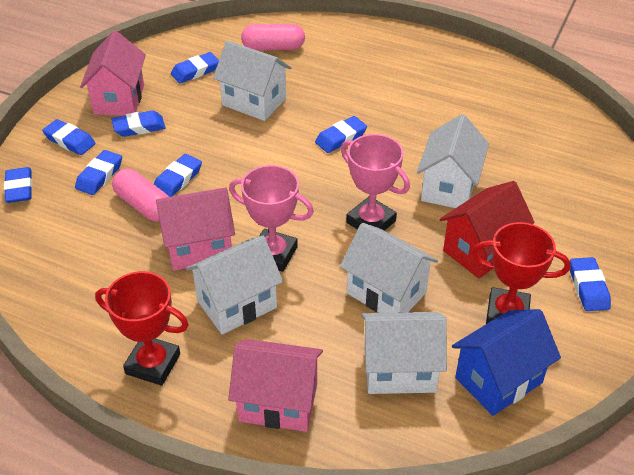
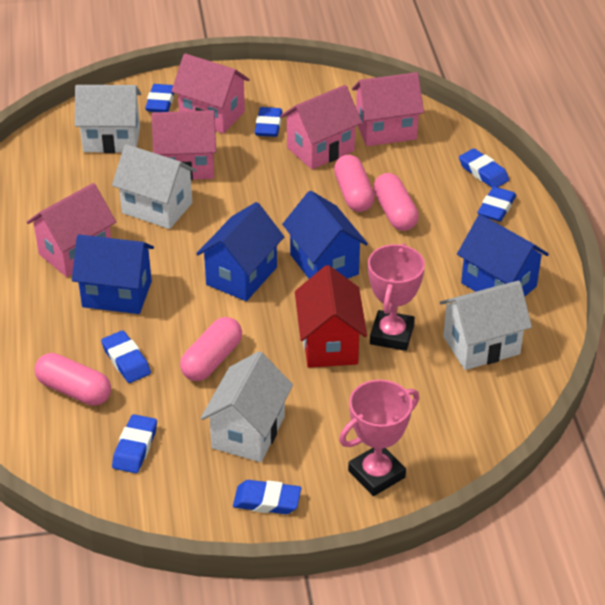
blue eraser: 8 -> 7
blue house: 1 -> 4
pink capsule: 2 -> 4
pink house: 3 -> 5
red trophy: 2 -> 0
white house: 5 -> 4

